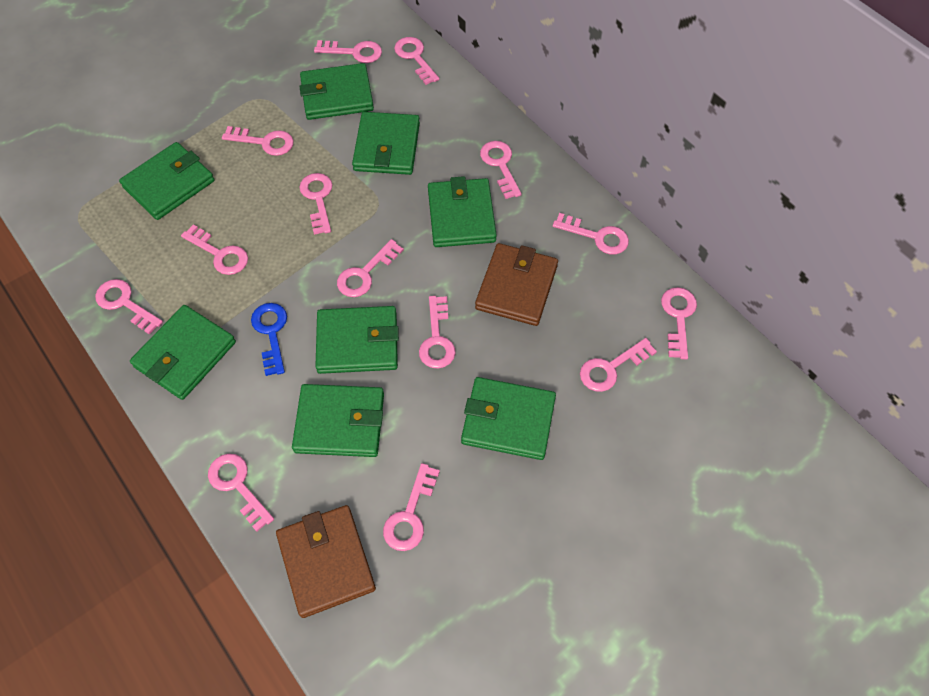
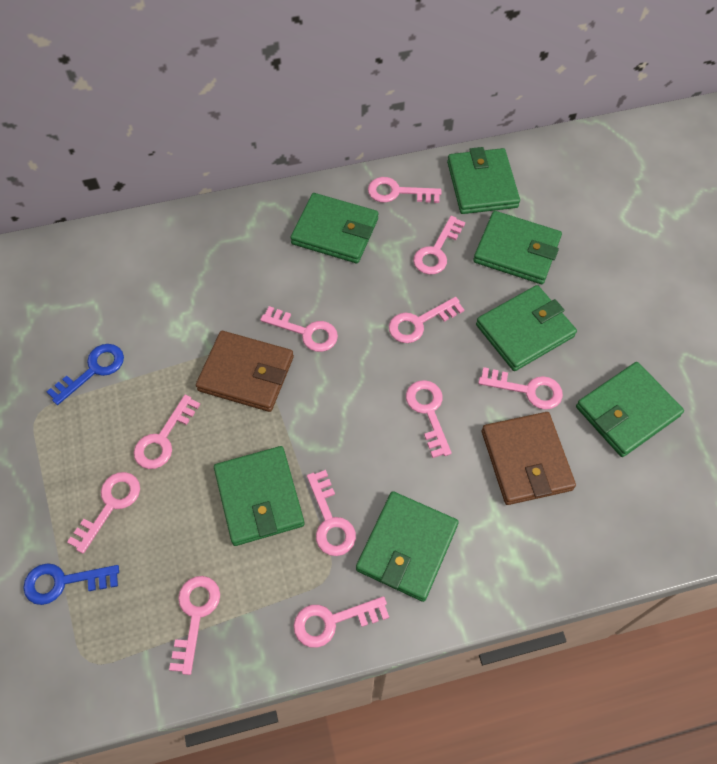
blue key: 1 -> 2
green wallet: 8 -> 7
pink key: 14 -> 11

